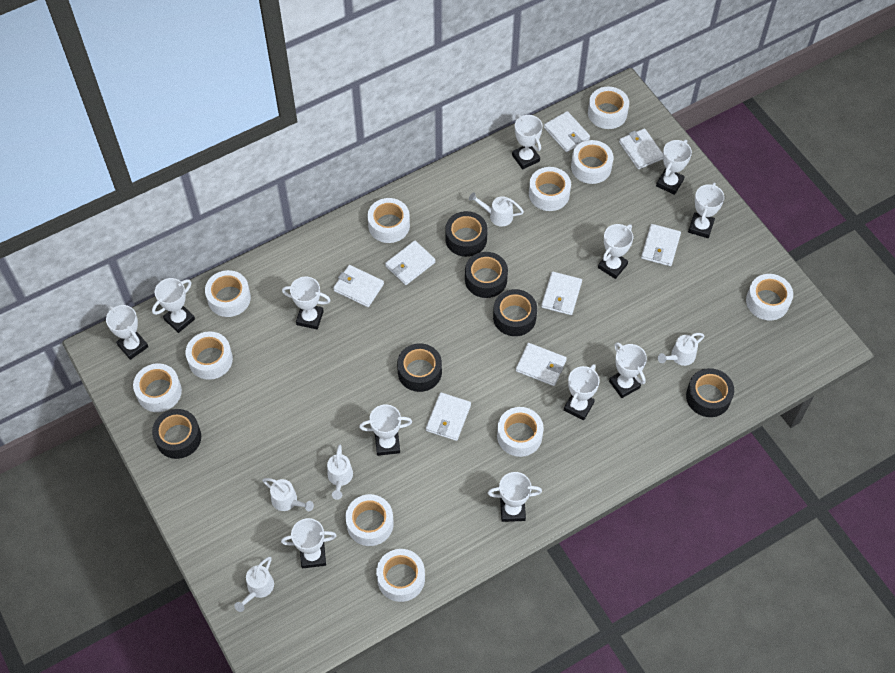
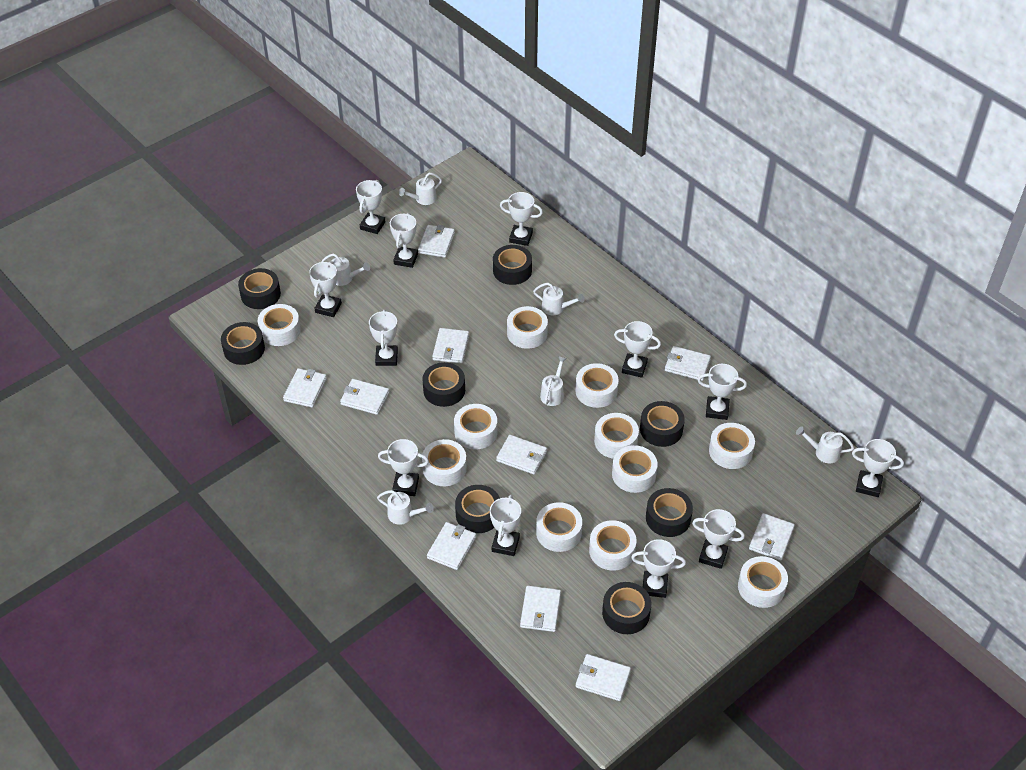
black tape: 6 -> 8
white wallet: 8 -> 10
white watering can: 5 -> 6

